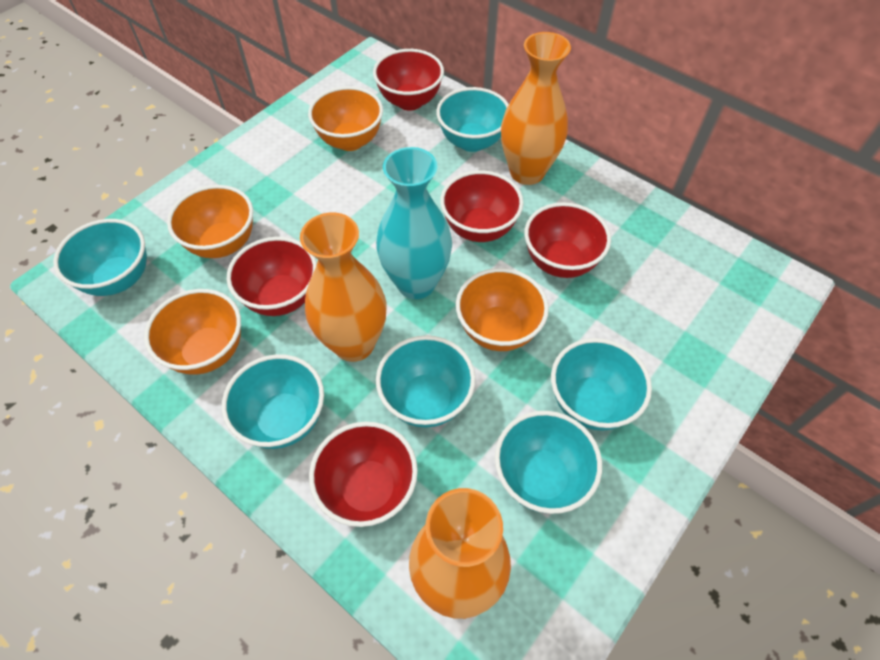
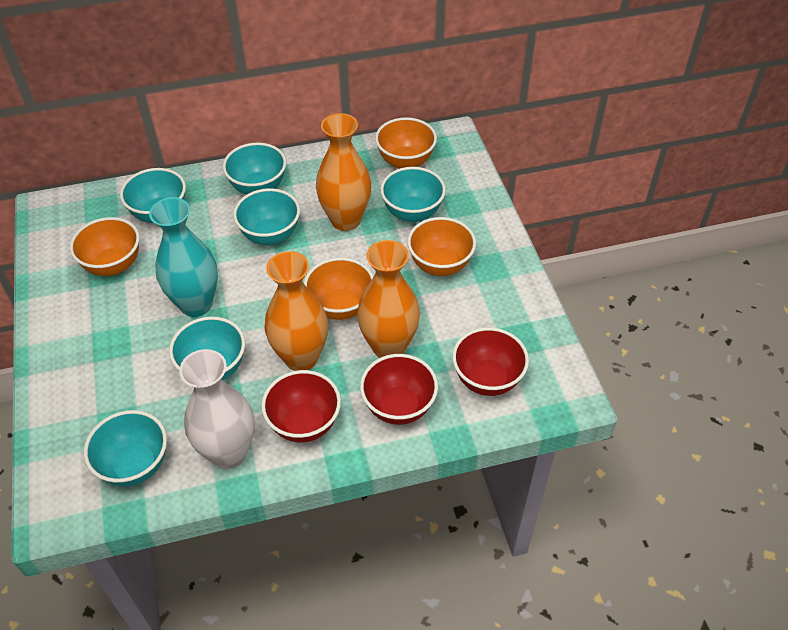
red bowl: 5 -> 3
white vase: 0 -> 1

